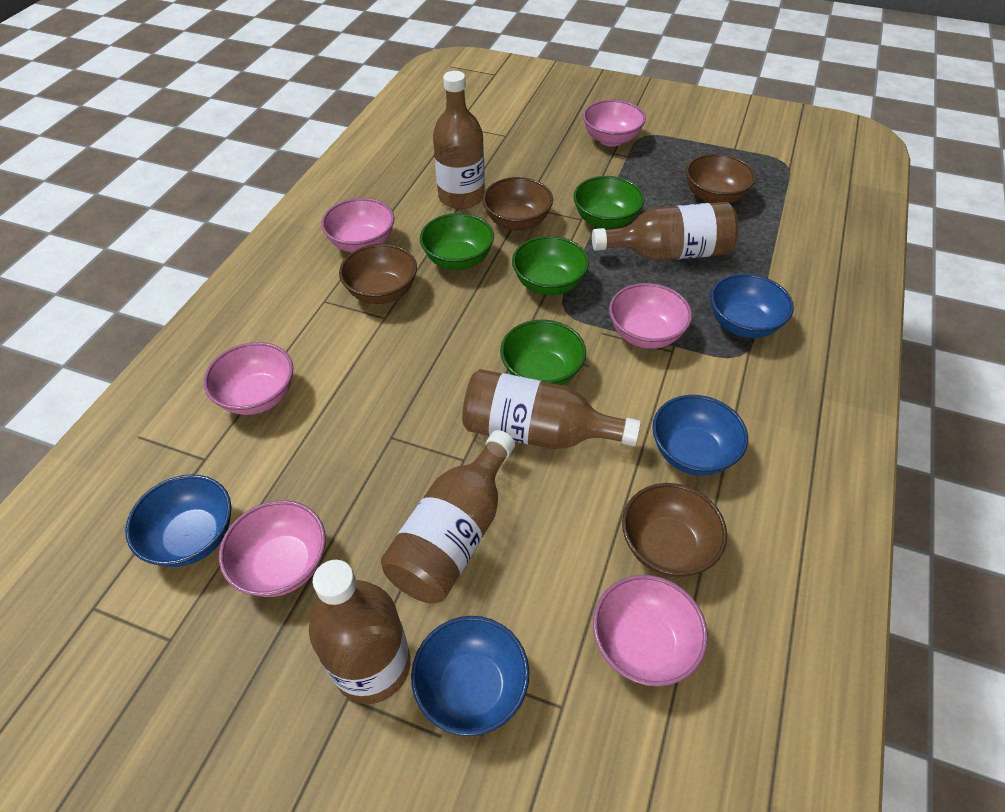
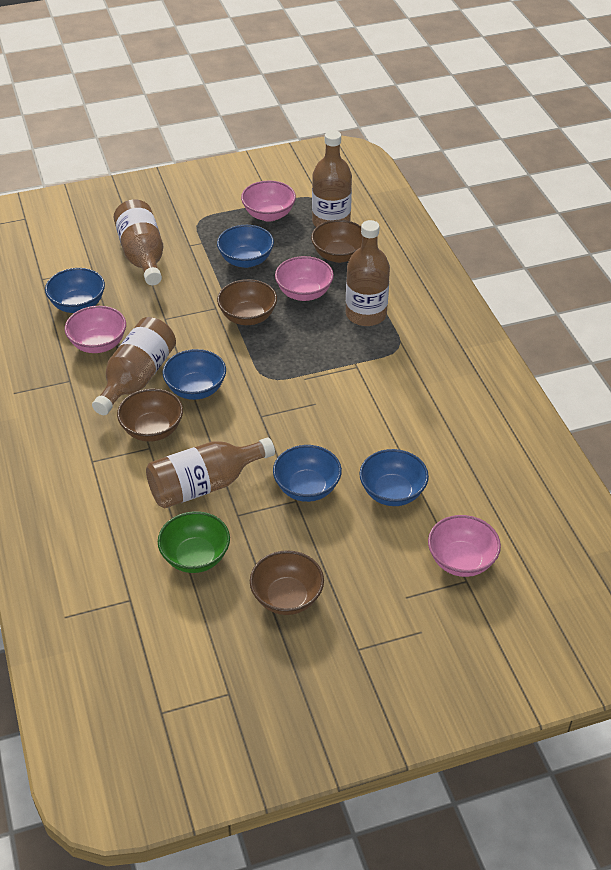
blue bowl: 4 -> 5
green bowl: 4 -> 1
pink bowl: 6 -> 4

